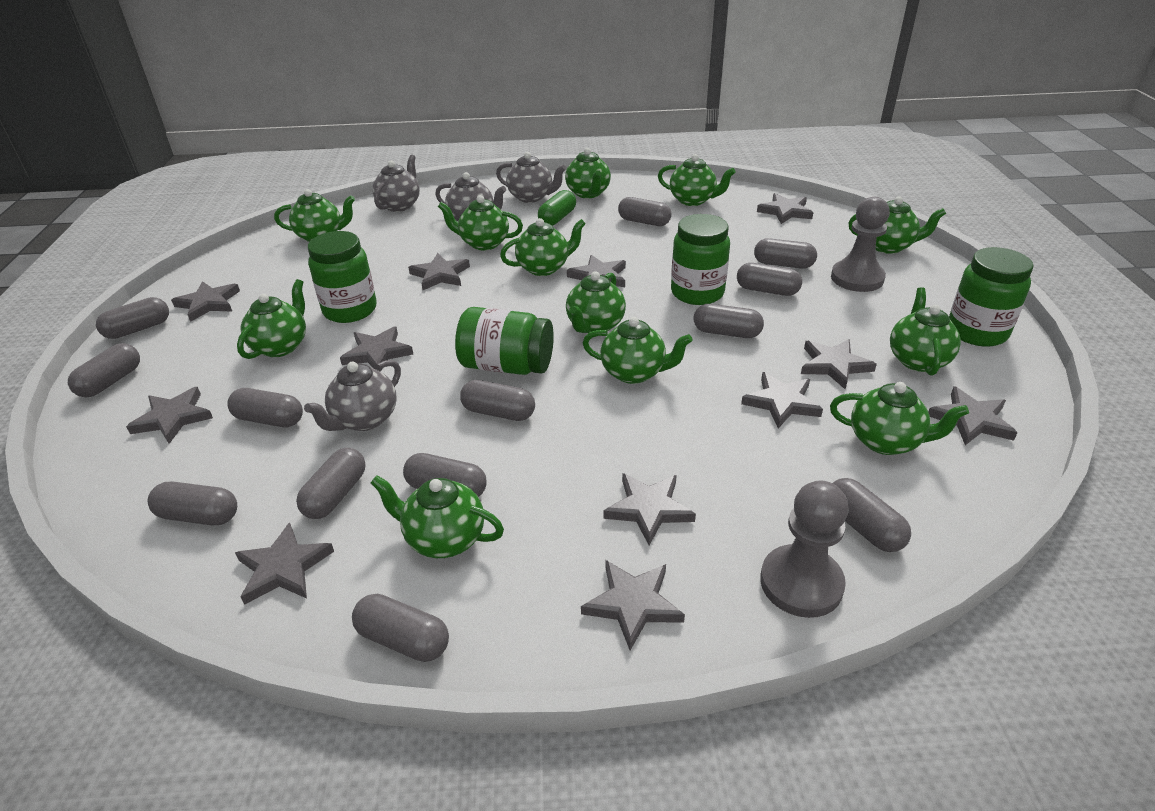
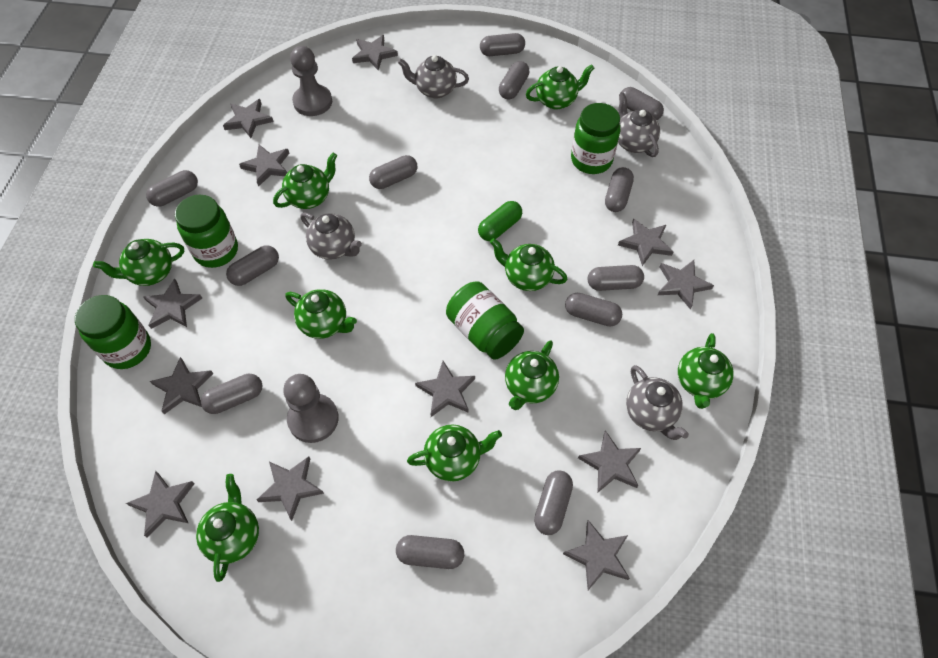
green teapot: 12 -> 9
grey capsule: 13 -> 12

